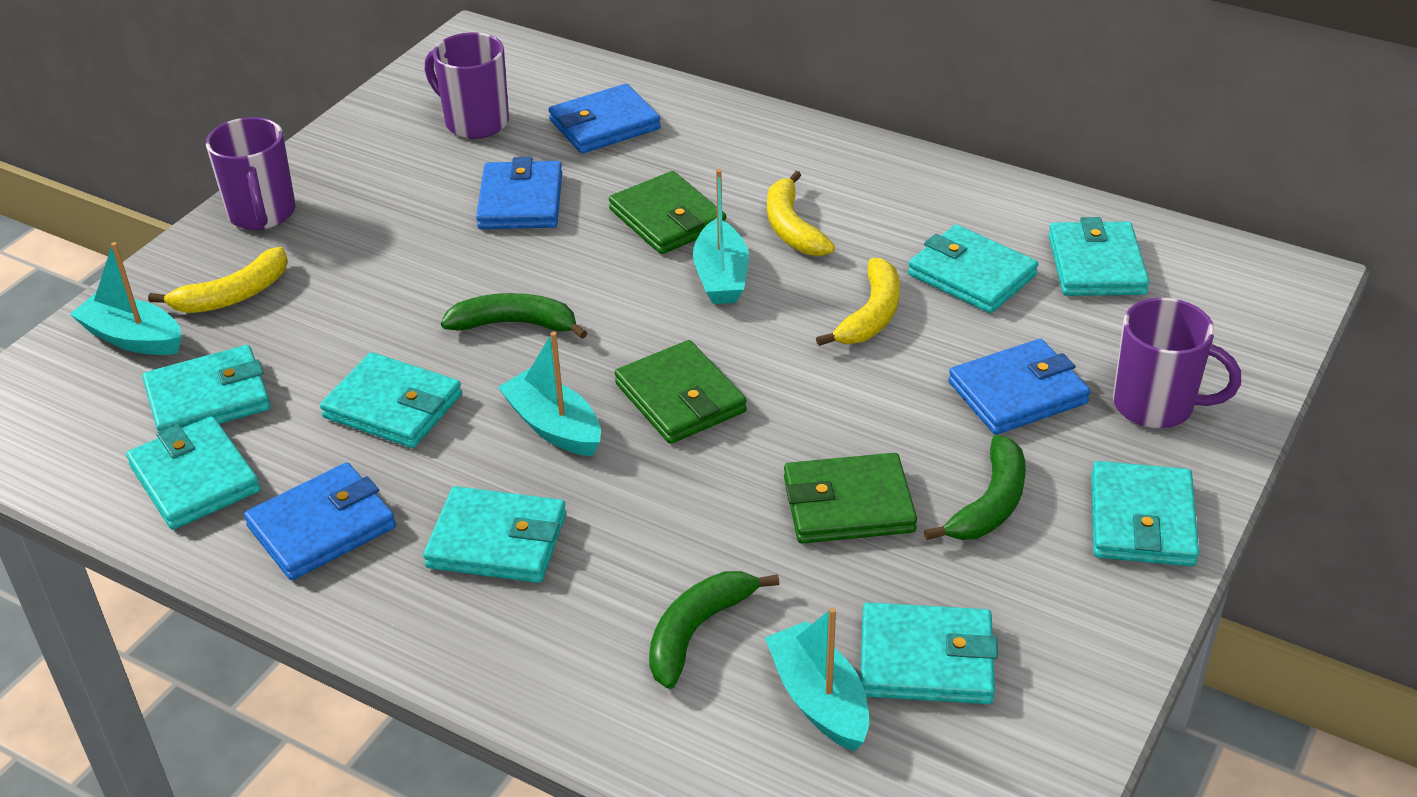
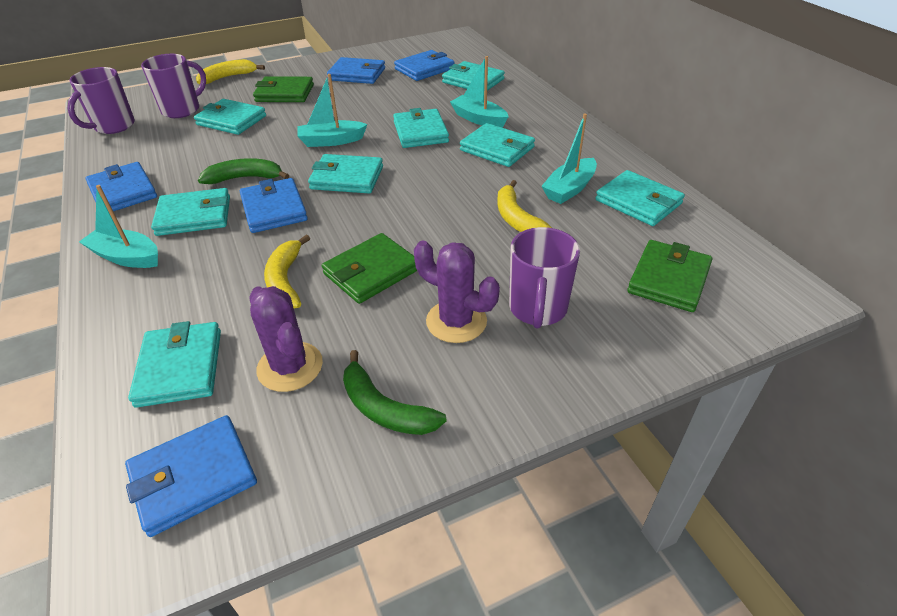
blue wallet: 4 -> 5
green banana: 3 -> 2
purple cactus: 0 -> 2

